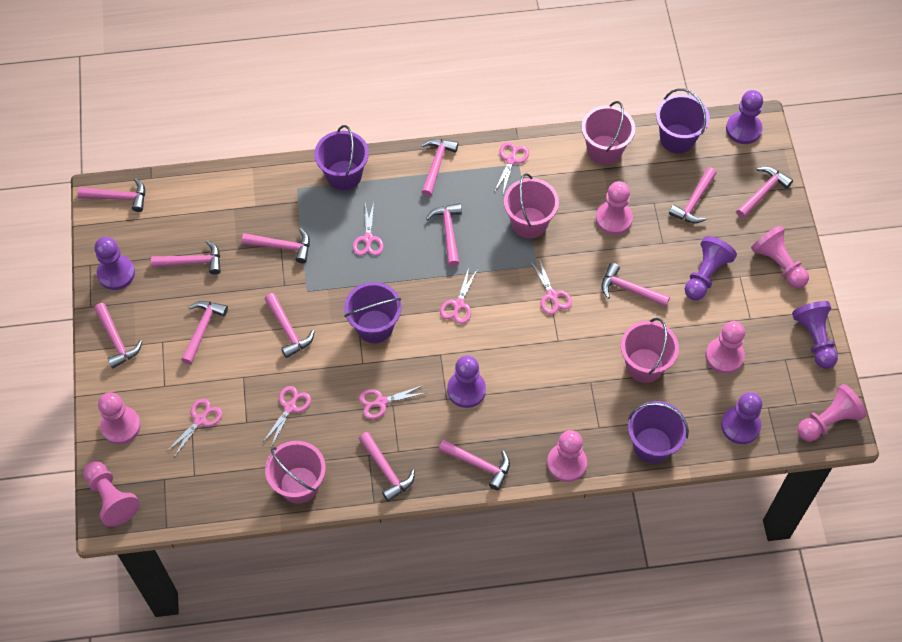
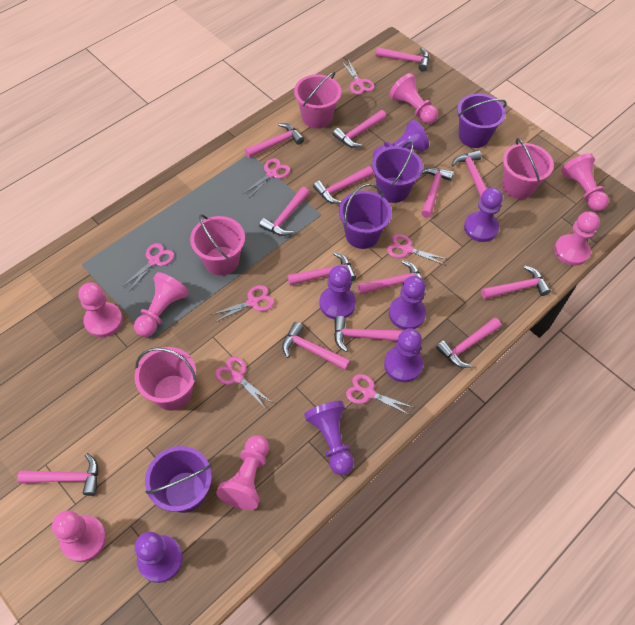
pink hammer: 13 -> 14
purple pawn: 6 -> 7

